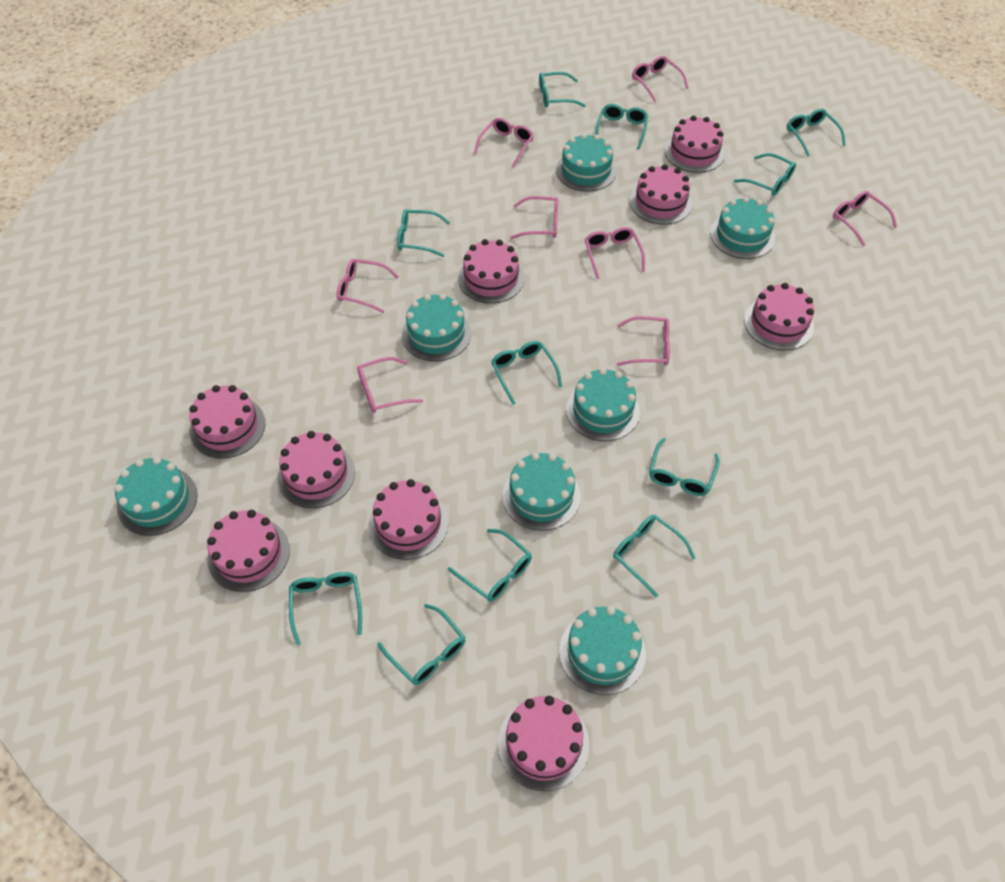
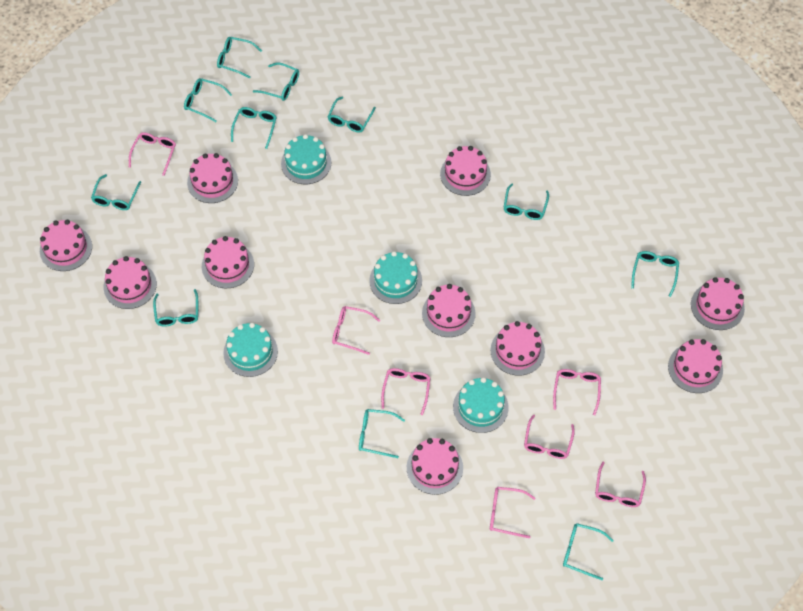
pink cake: 9 -> 10
pink glasses: 8 -> 7
turquoise cake: 7 -> 4

